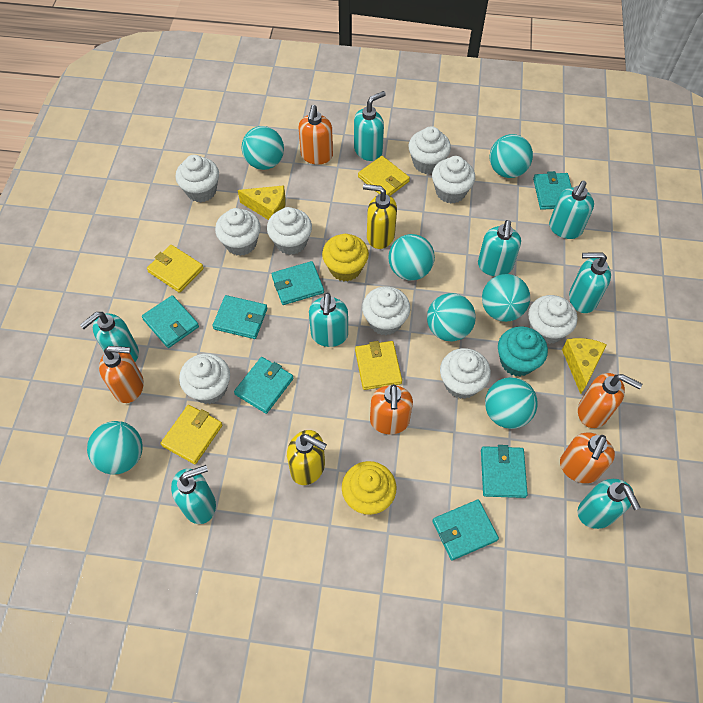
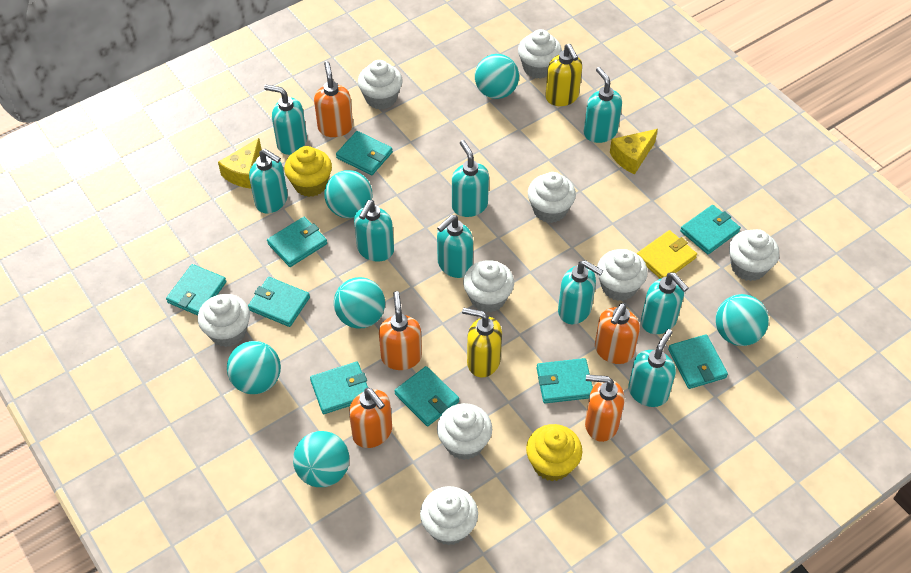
turquoise ball: 7 -> 6
turquoise cupcake: 1 -> 0
turquoise soap dispenser: 8 -> 9
turquoise wallet: 7 -> 9
yellow wallet: 4 -> 1

